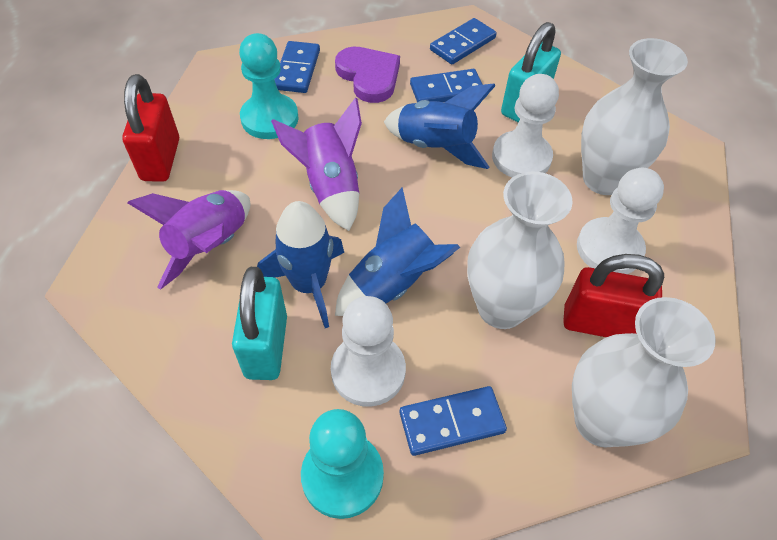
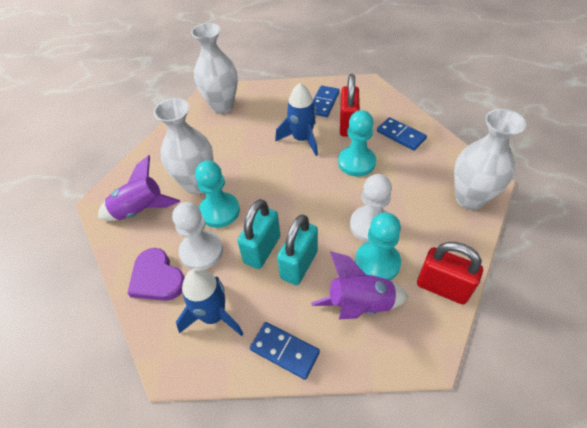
blue domino: 4 -> 3
blue rocket: 3 -> 2
turquoise pawn: 2 -> 3
white pawn: 3 -> 2

